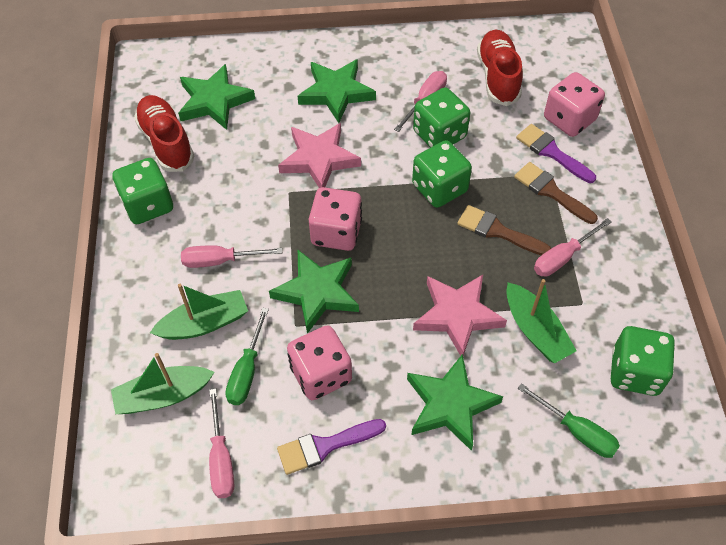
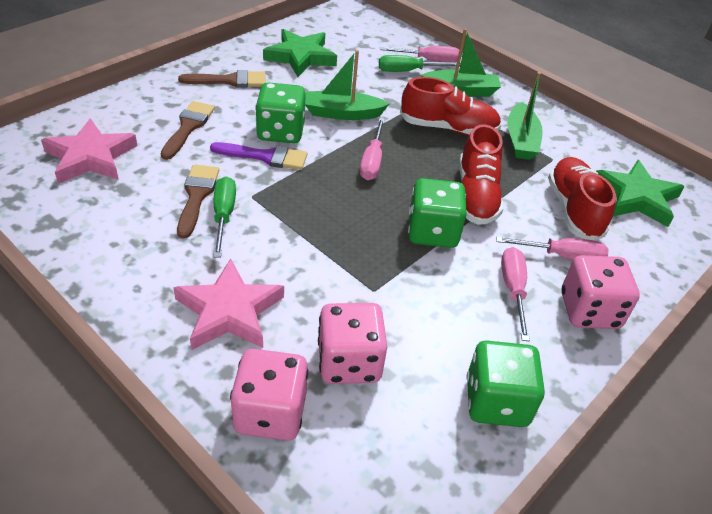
brown brush: 2 -> 3
green dice: 4 -> 3
green star: 4 -> 2
purple brush: 2 -> 1
red shoe: 2 -> 3

